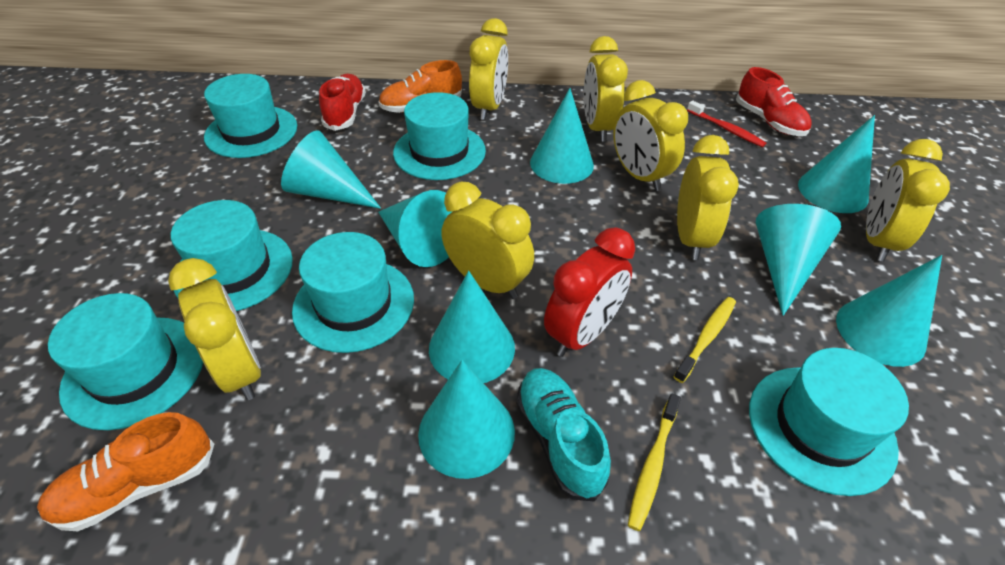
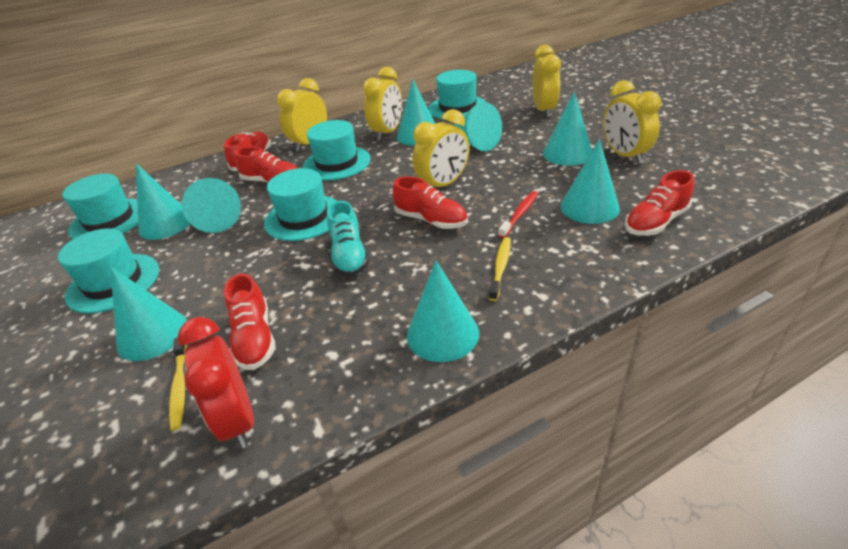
orange shoe: 2 -> 0
red shoe: 2 -> 5
turquoise hat: 6 -> 5
yellow clock: 7 -> 5

